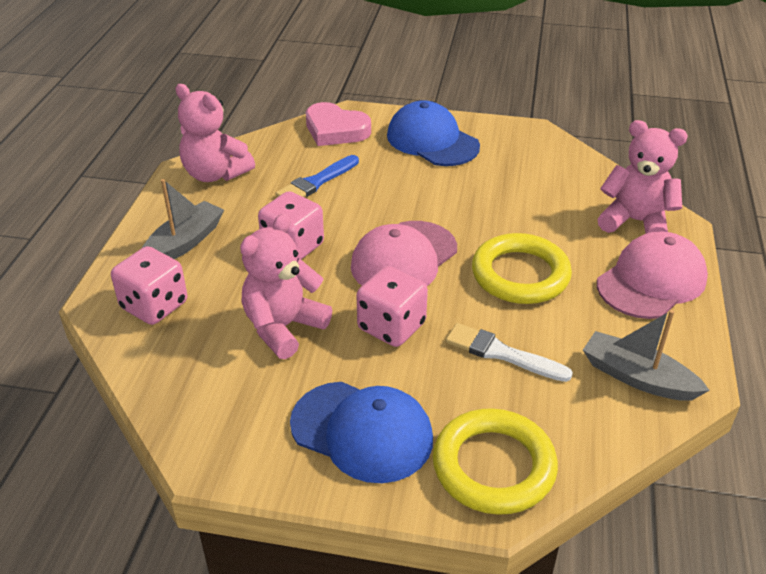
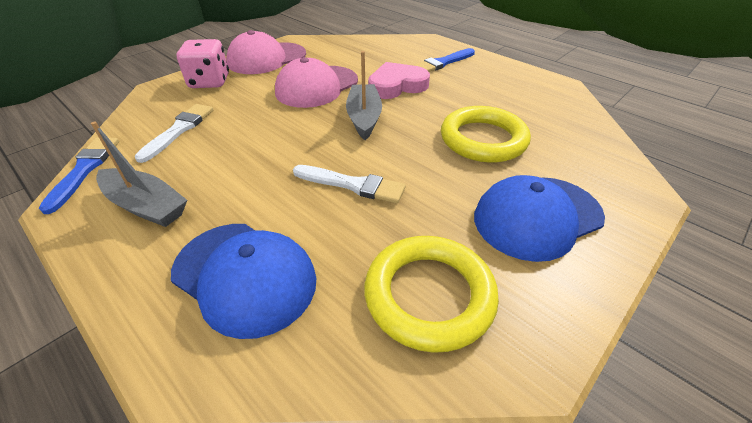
blue brush: 1 -> 2
pink dice: 3 -> 1
pink teddy bear: 3 -> 0
white brush: 1 -> 2

